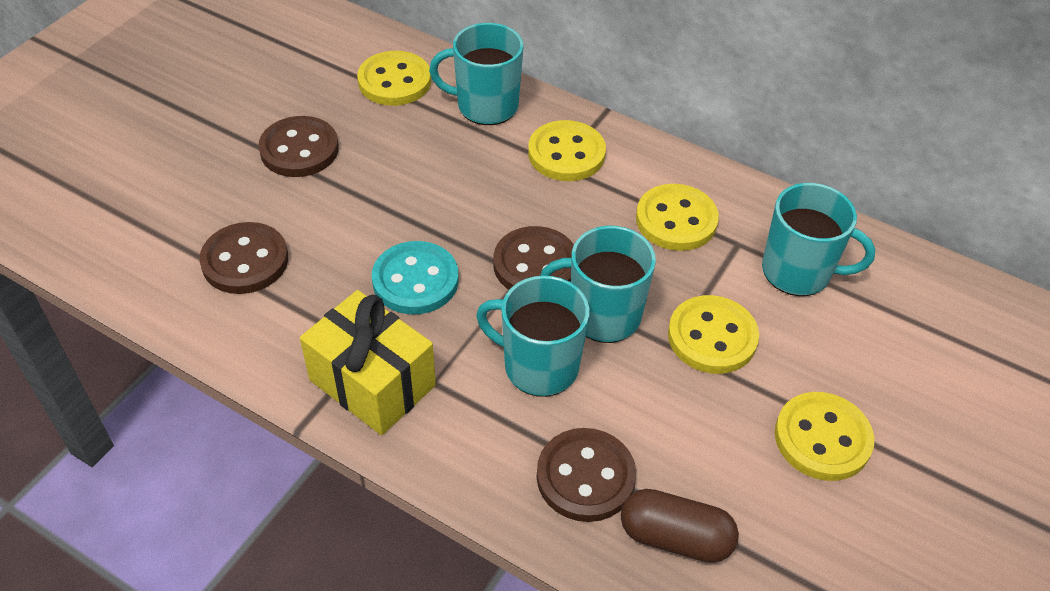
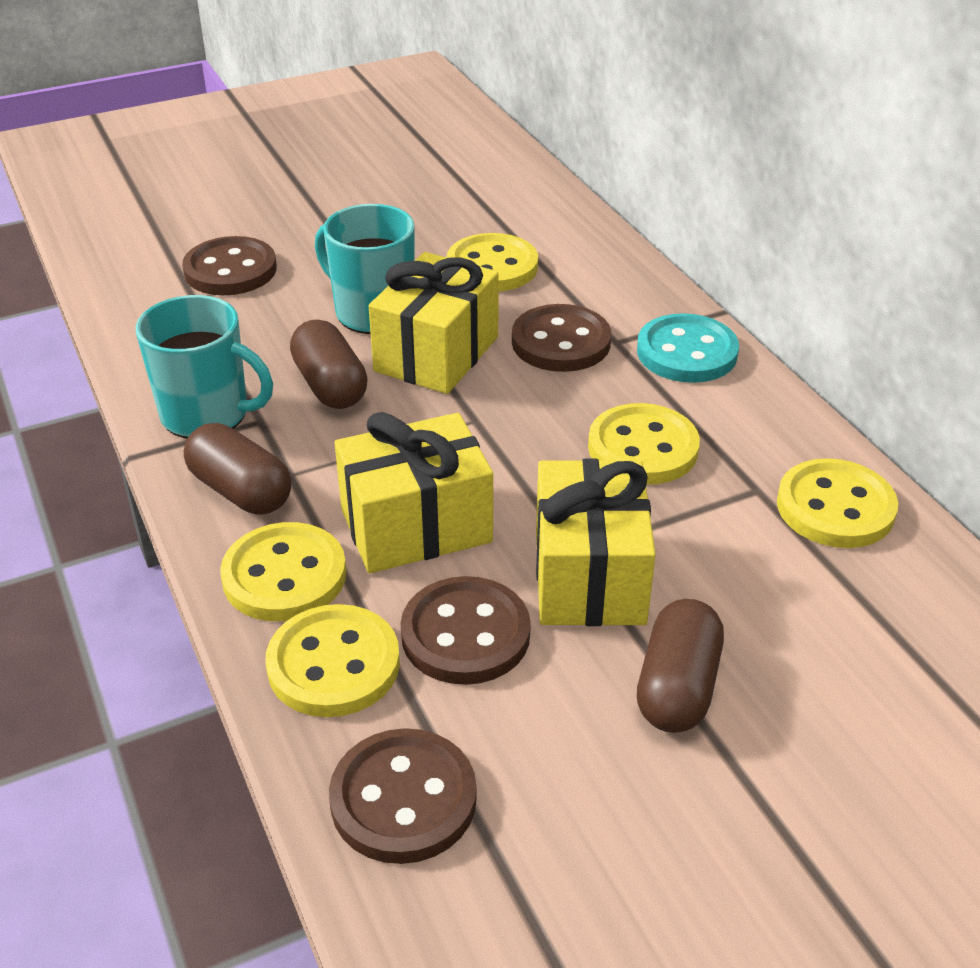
brown capsule: 1 -> 3
turquoise mug: 4 -> 2
yellow gift: 1 -> 3

